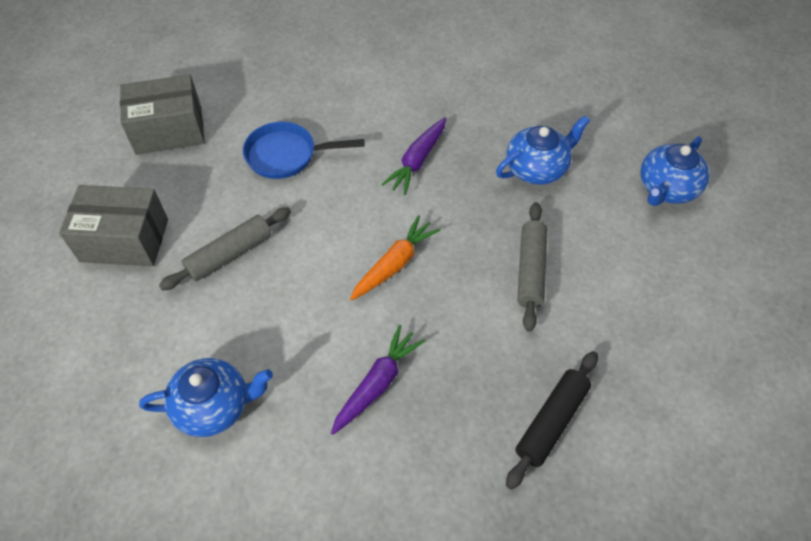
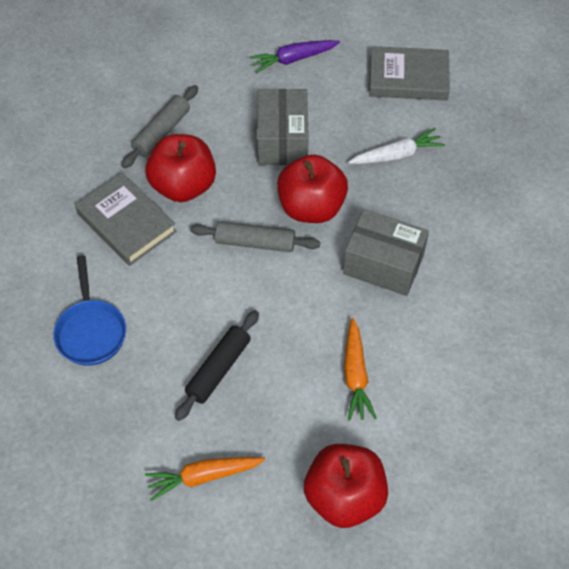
blue teapot: 3 -> 0
grey book: 0 -> 2
orange carrot: 1 -> 2
purple carrot: 2 -> 1
red apple: 0 -> 3
white carrot: 0 -> 1

